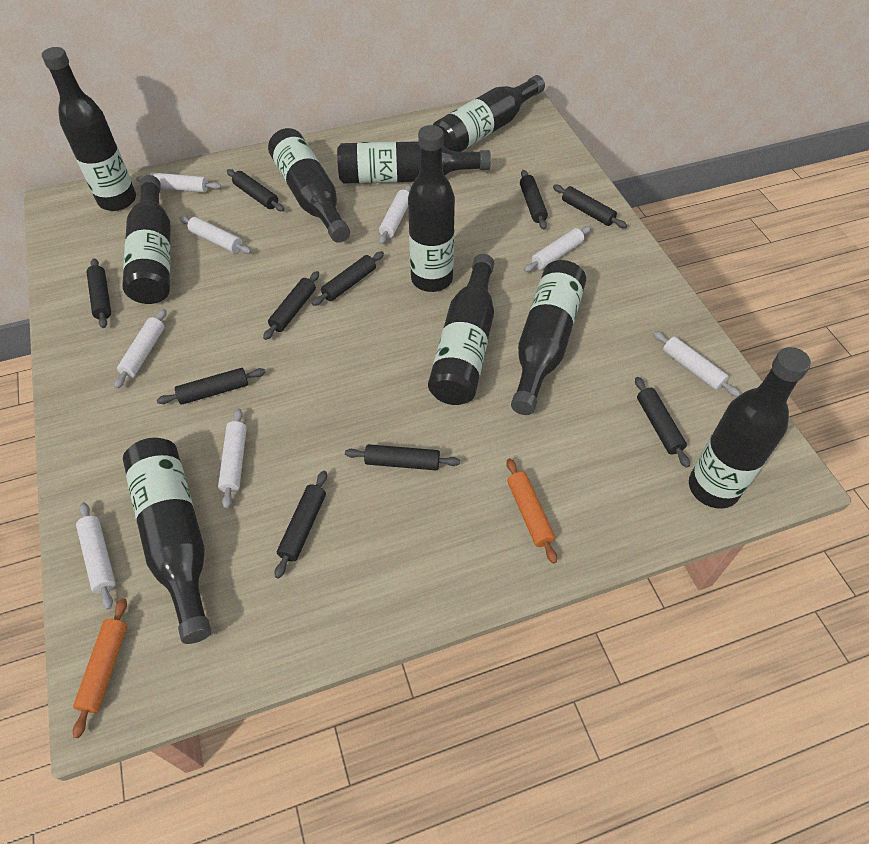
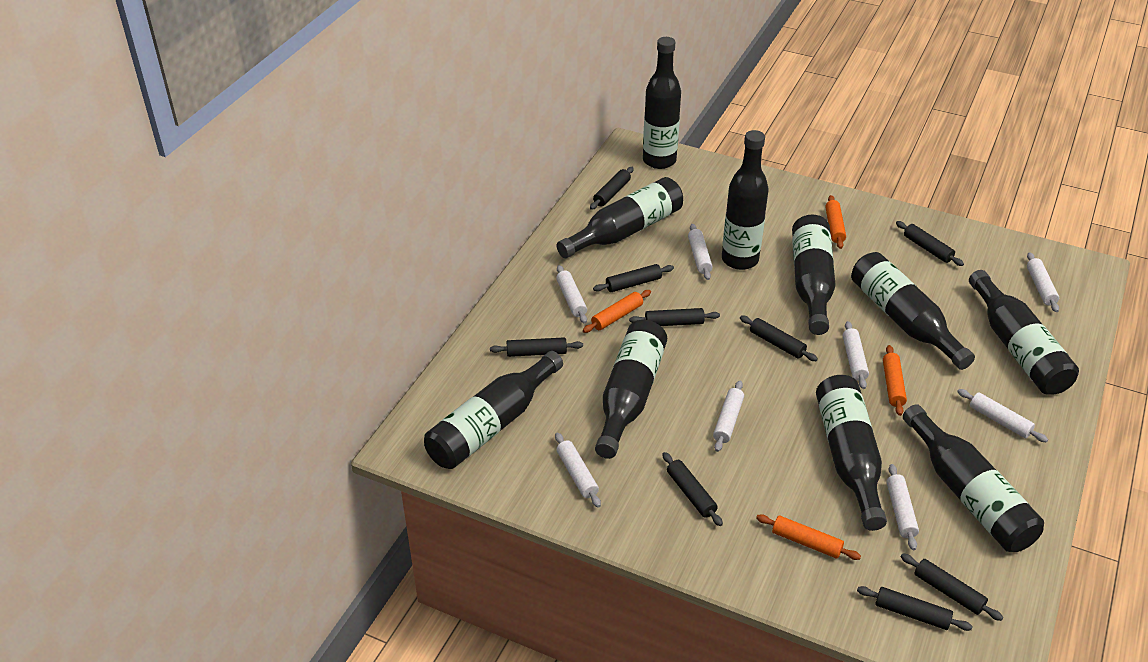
black rolling pin: 10 -> 9
orange rolling pin: 2 -> 4

